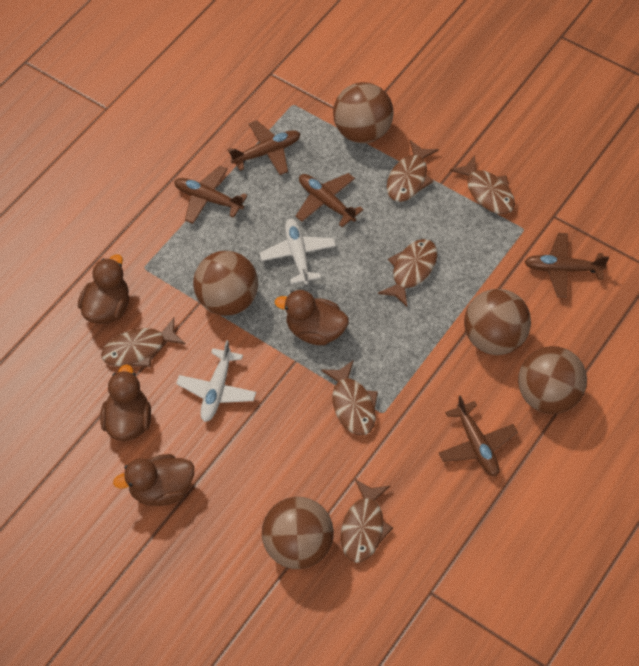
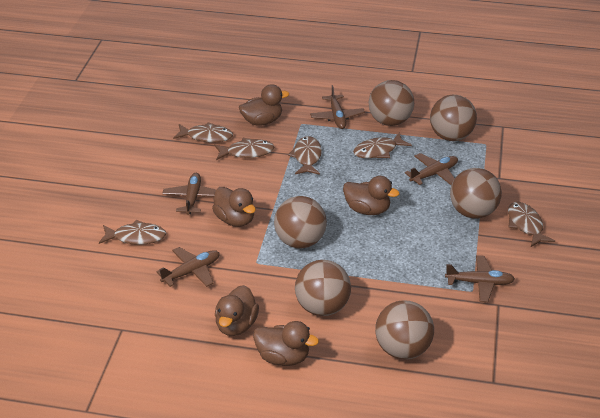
brown ball: 5 -> 6
brown duck: 4 -> 5
white plane: 2 -> 0

